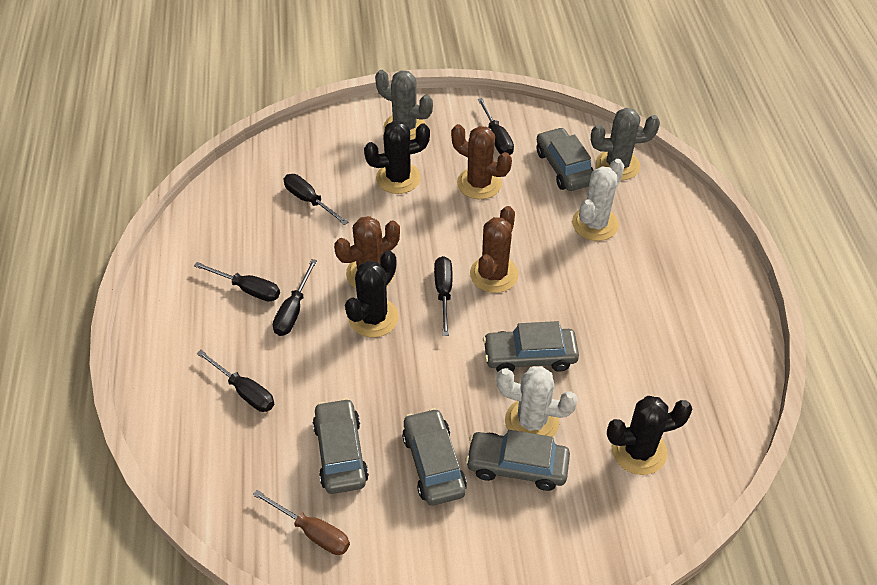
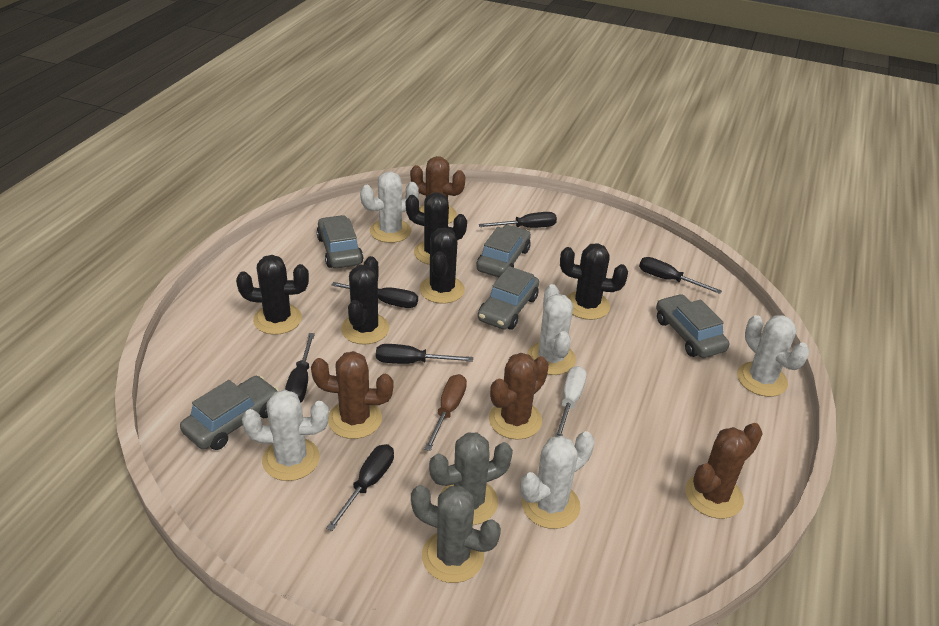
black cactus: 3 -> 5
brown cactus: 3 -> 4
white cactus: 2 -> 5
white screwdriver: 0 -> 1

